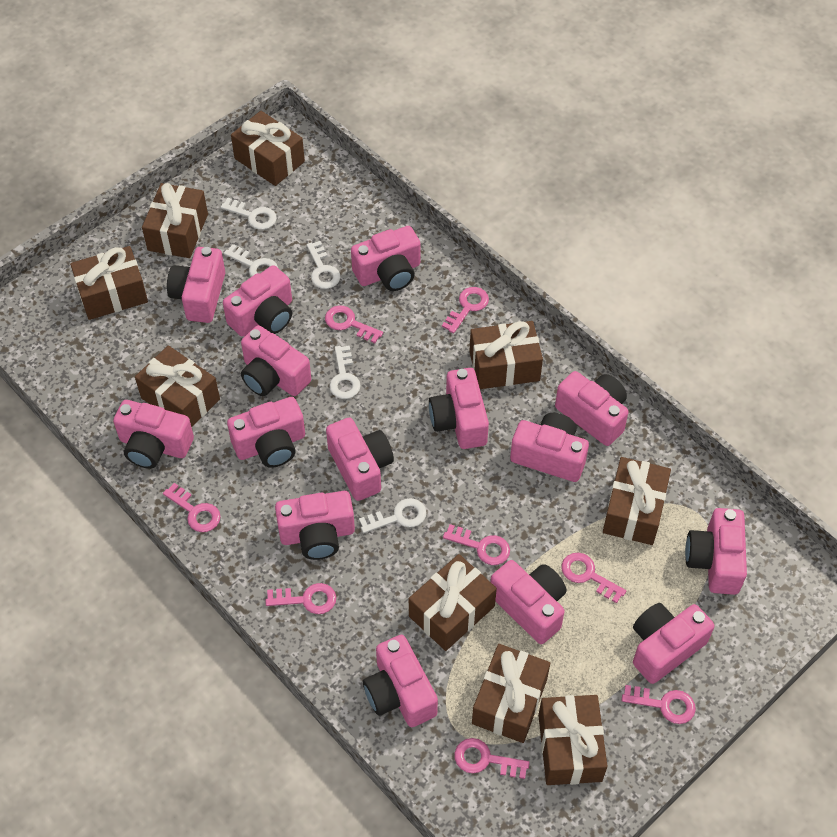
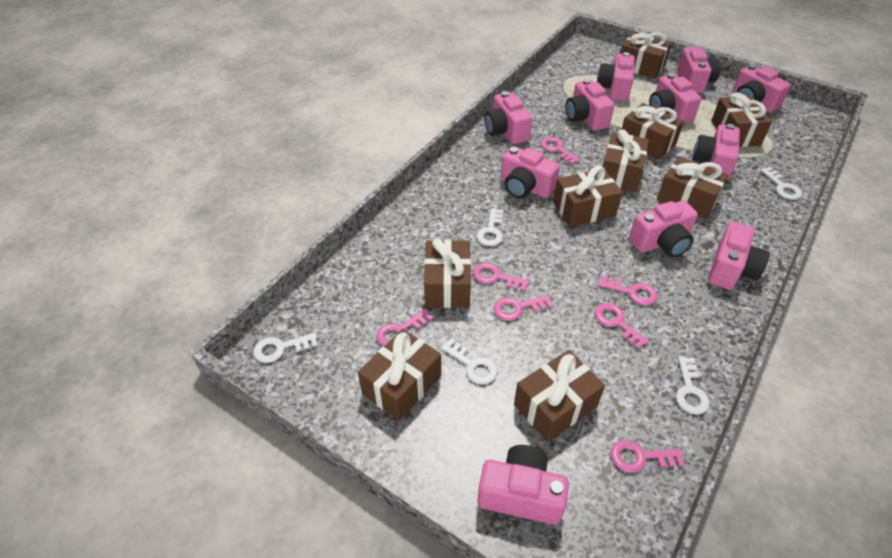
pink camera: 15 -> 11
pink key: 8 -> 7

